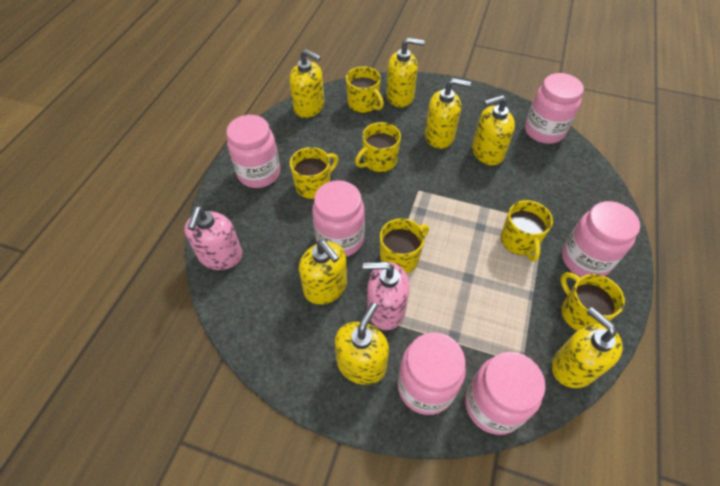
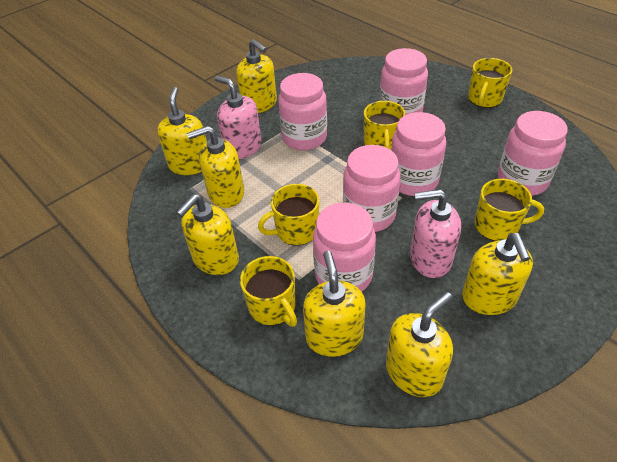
yellow mug: 6 -> 5

